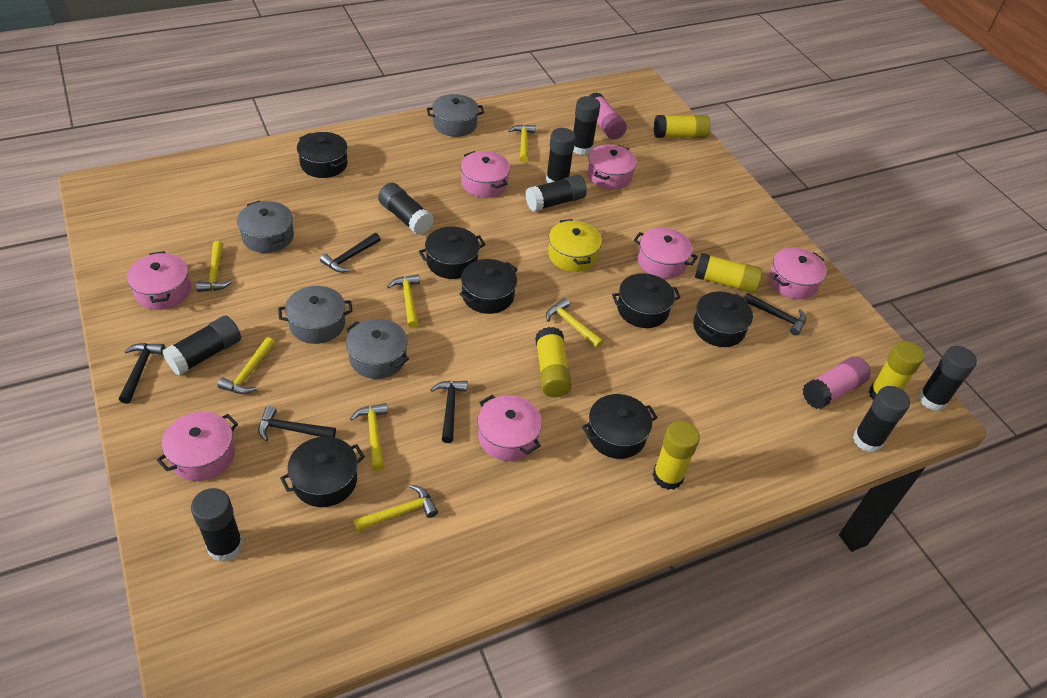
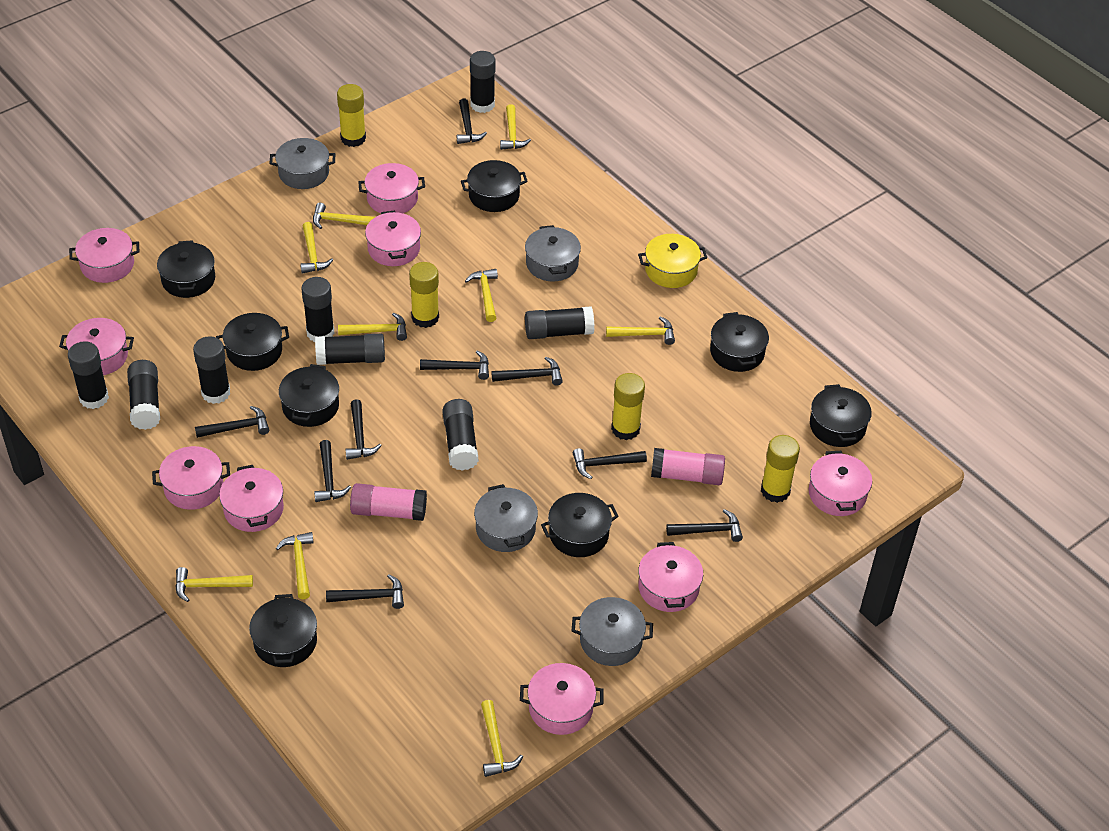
black hammer: 5 -> 9
black pot: 7 -> 8
pink pot: 7 -> 9
yellow glue stick: 5 -> 4
yellow hammer: 7 -> 9

